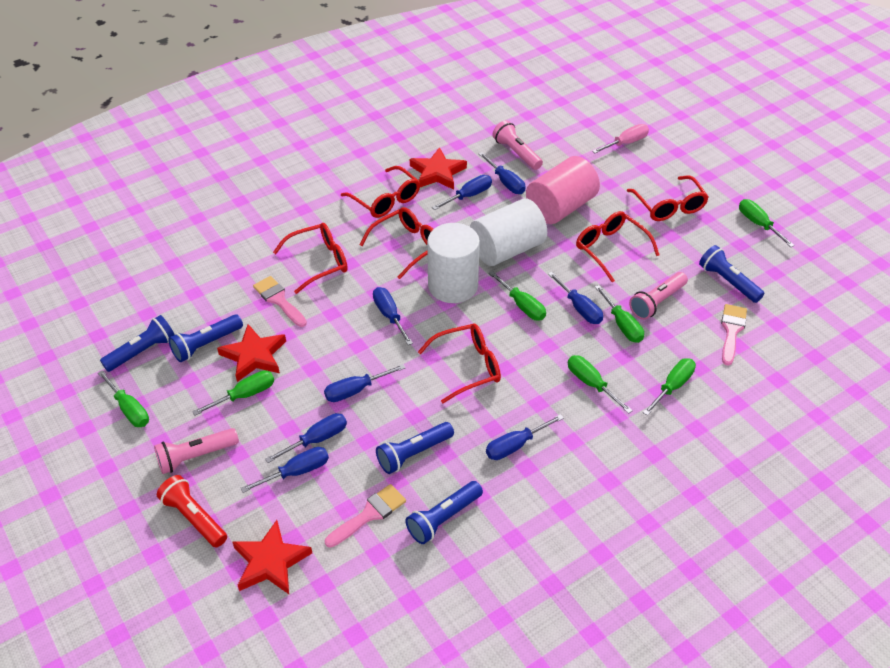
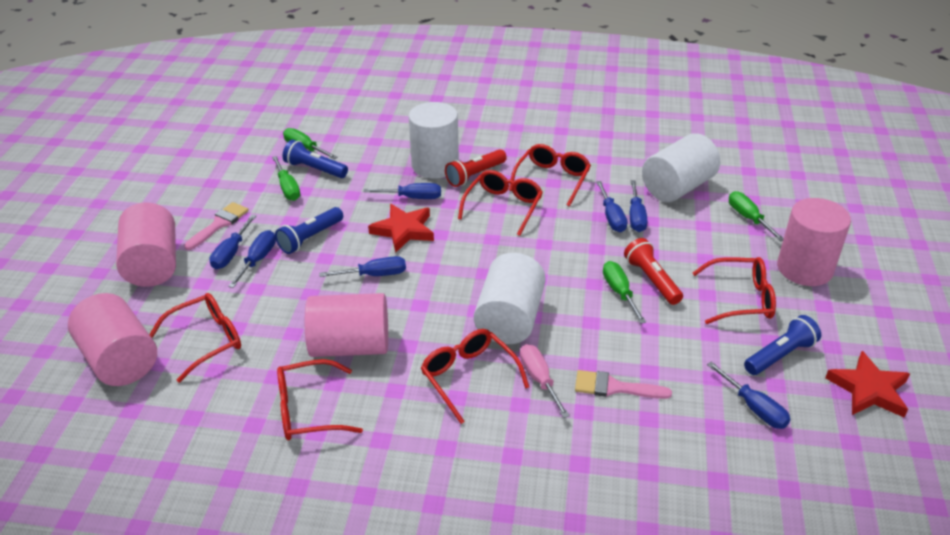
blue flashlight: 5 -> 3
blue screwdriver: 8 -> 7
green screwdriver: 7 -> 4
pink brush: 3 -> 2
pink cylinder: 1 -> 4
pink flashlight: 3 -> 0
red flashlight: 1 -> 2
red star: 3 -> 2
white cylinder: 2 -> 3

